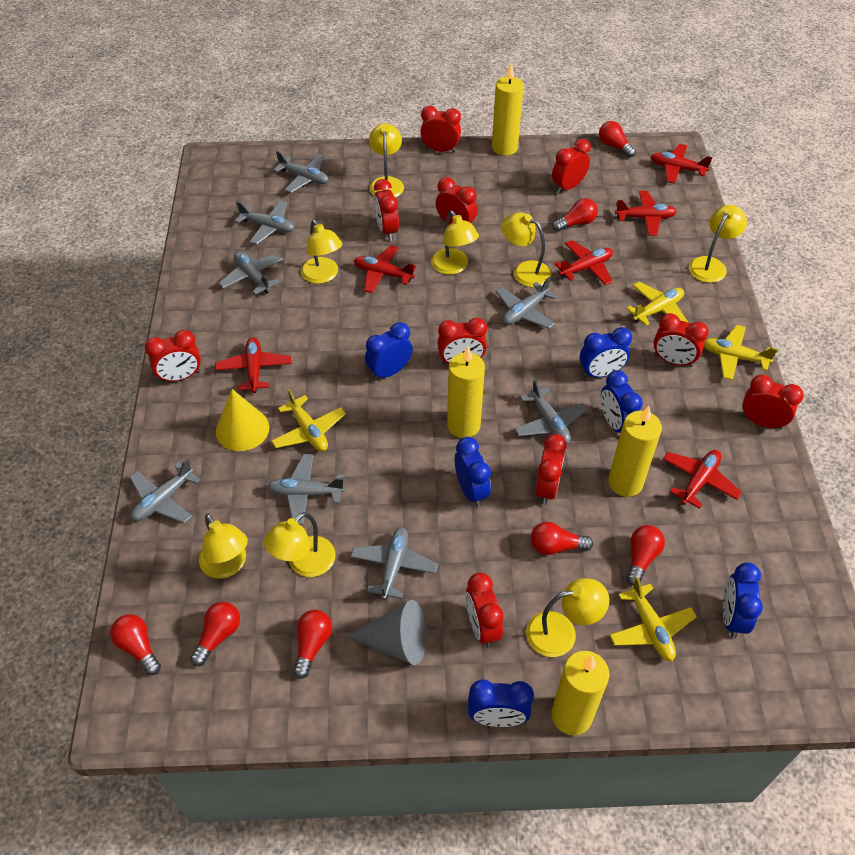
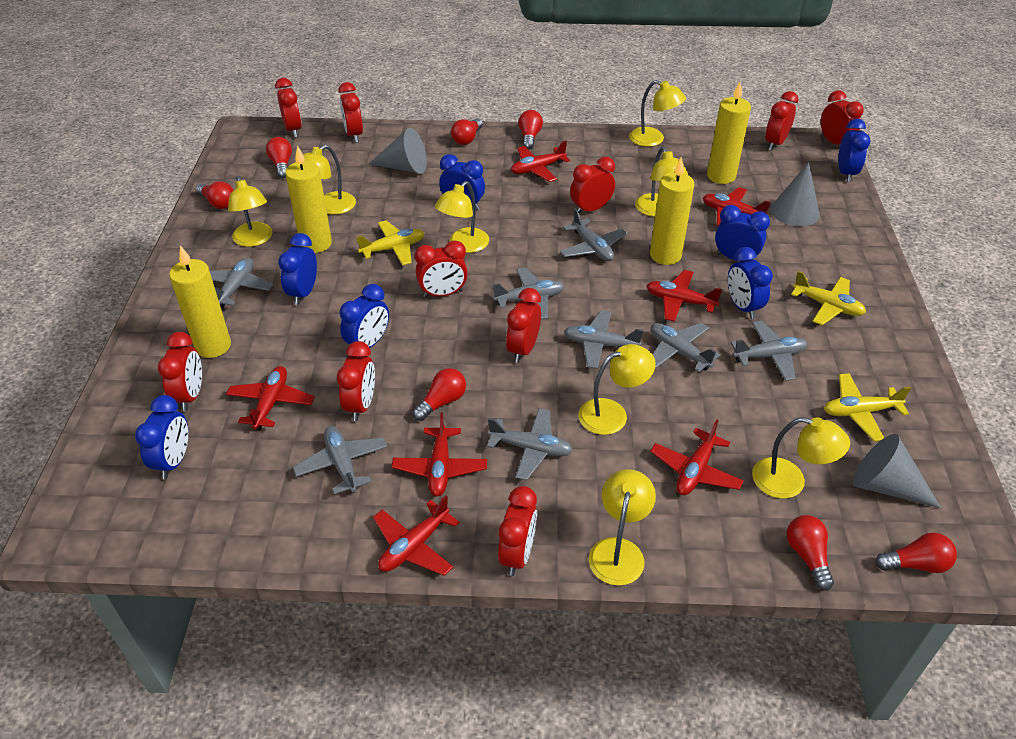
blue clock: 6 -> 7
grey cone: 1 -> 3
red plane: 6 -> 7
yellow cone: 1 -> 0
yellow plane: 4 -> 3

